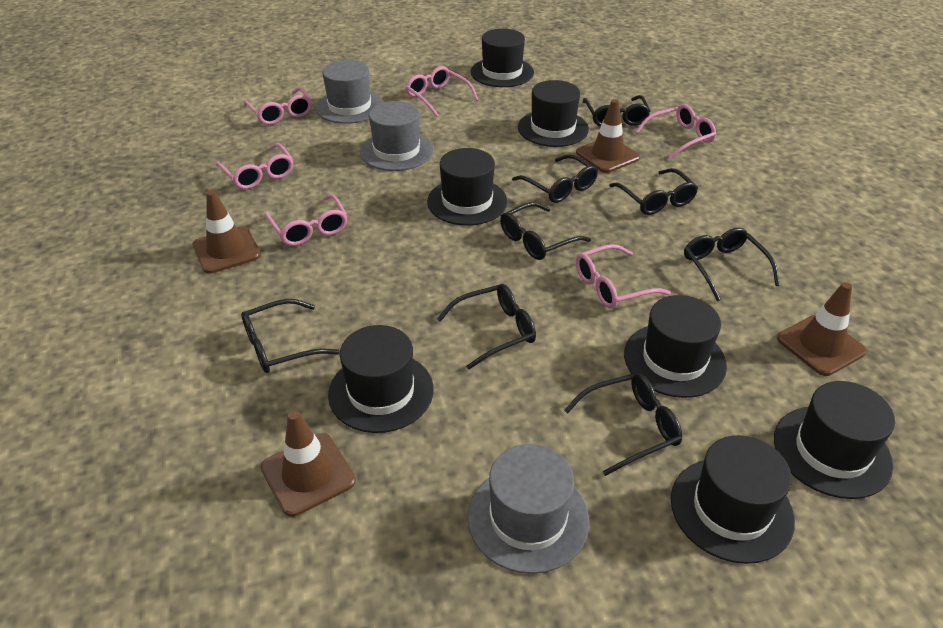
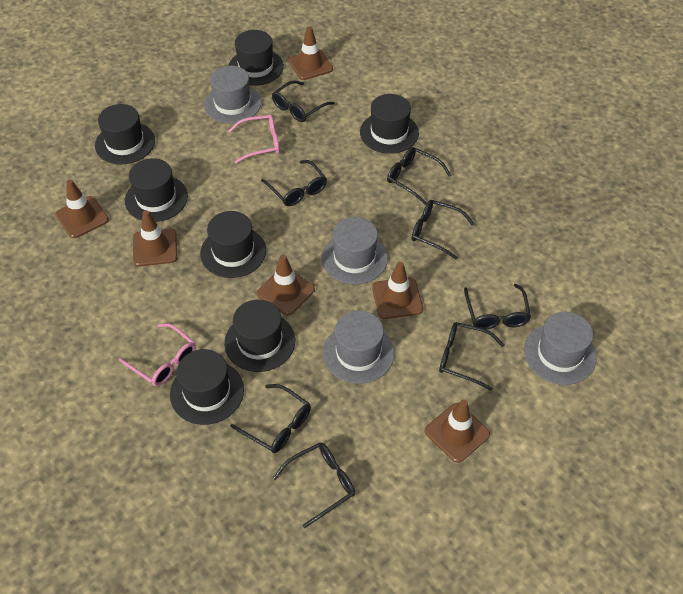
brown traffic cone: 4 -> 6
grey hat: 3 -> 4
pink glasses: 6 -> 2

